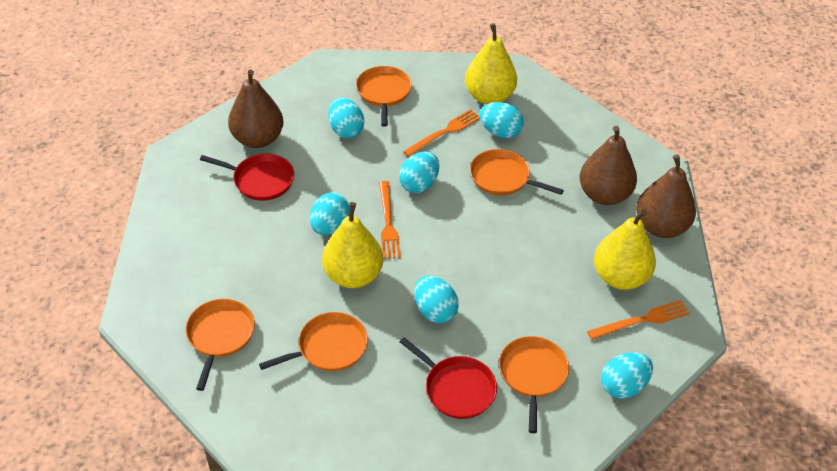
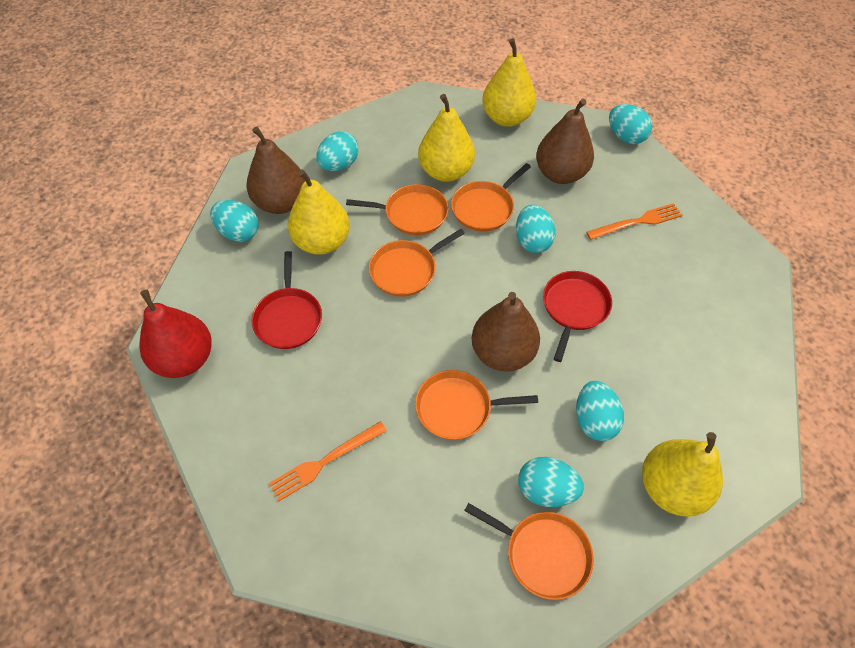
orange fork: 3 -> 2
red pear: 0 -> 1
yellow pear: 3 -> 4

